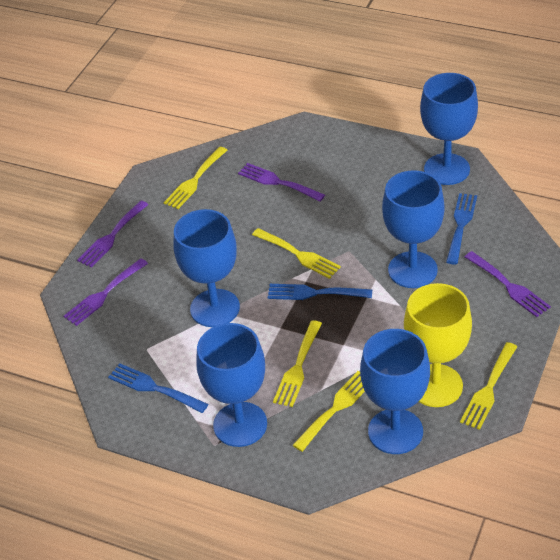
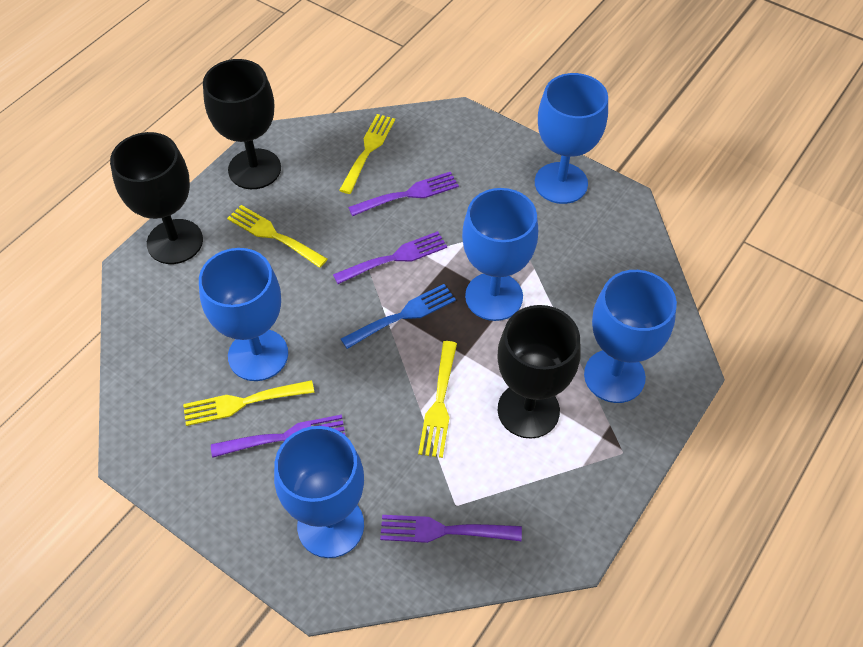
black goblet: 0 -> 3
blue fork: 3 -> 1
yellow fork: 5 -> 4
yellow goblet: 1 -> 0

